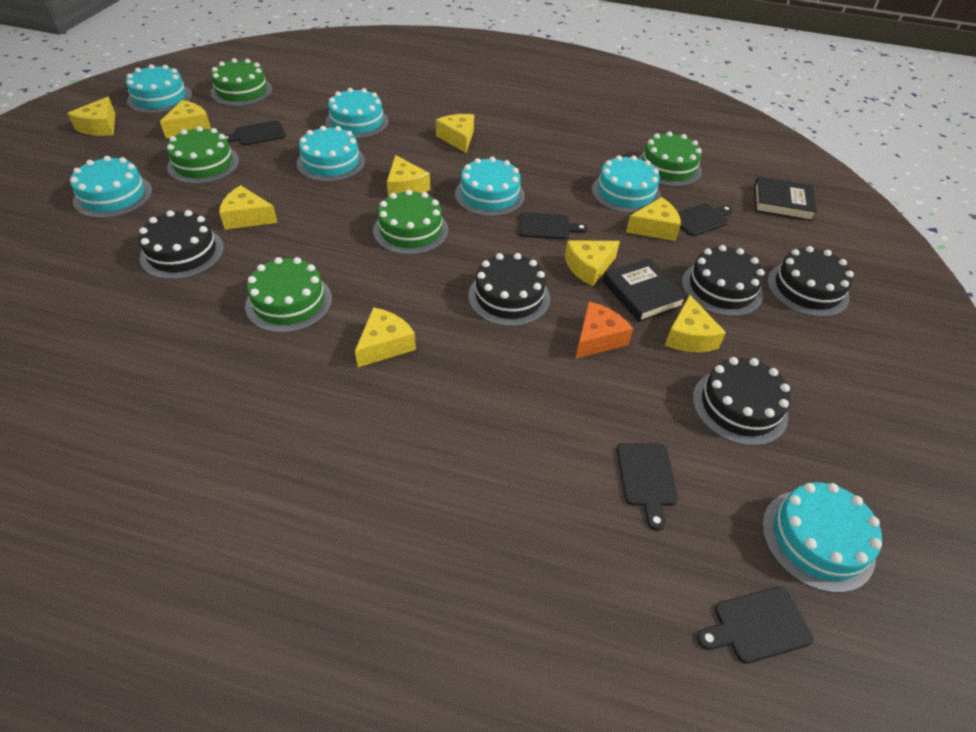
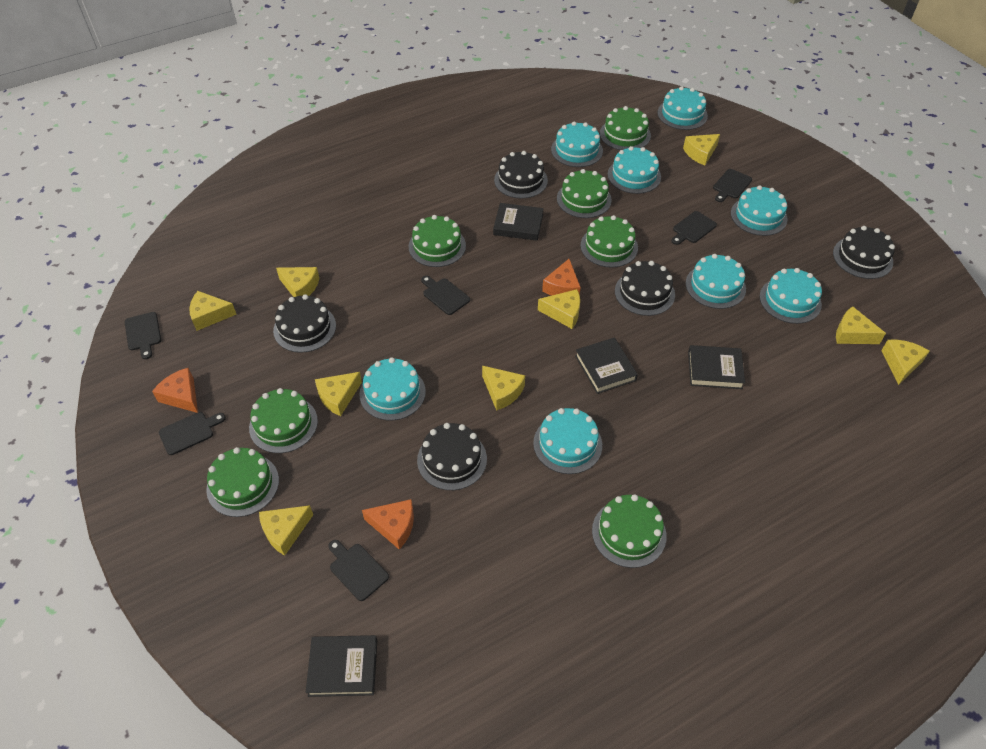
black book: 2 -> 4
black cutting board: 5 -> 6
green cake: 5 -> 7
orange cheese: 1 -> 3
turquoise cake: 7 -> 8

